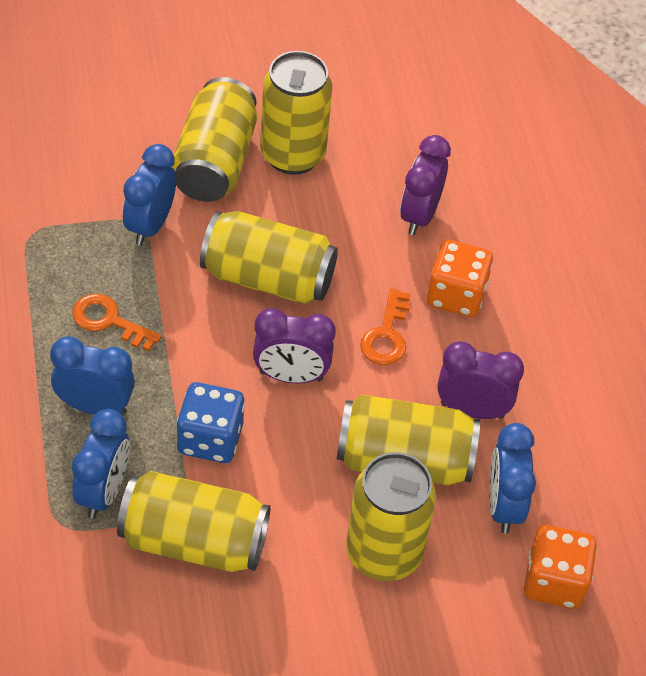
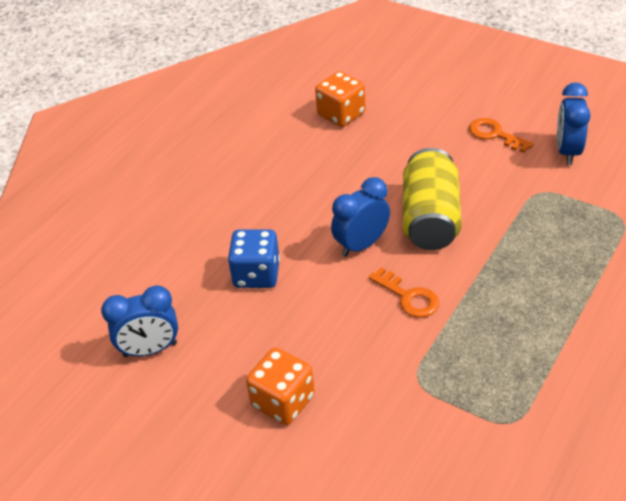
blue clock: 4 -> 3
purple clock: 3 -> 0
yellow can: 6 -> 1

